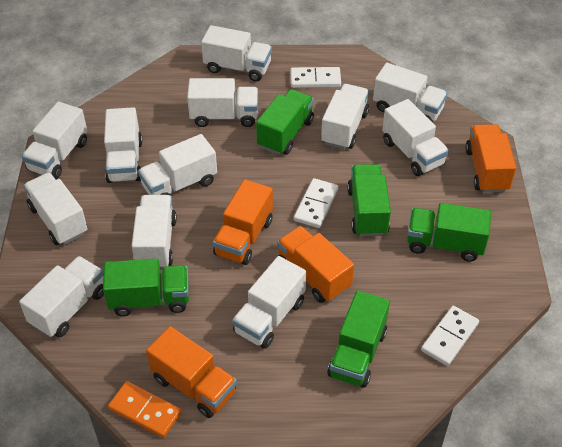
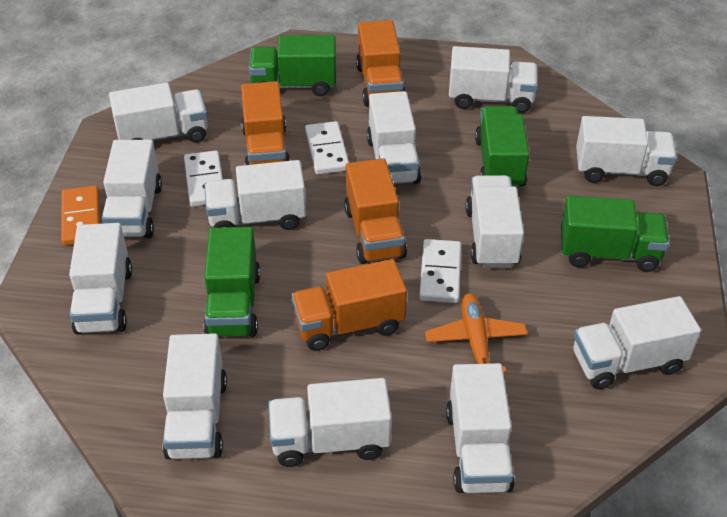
green truck: 5 -> 4
orange plane: 0 -> 1

